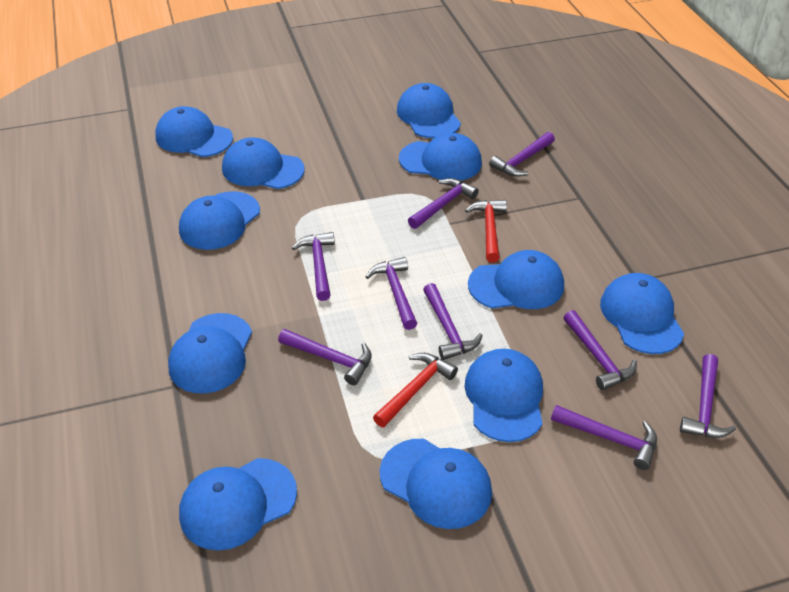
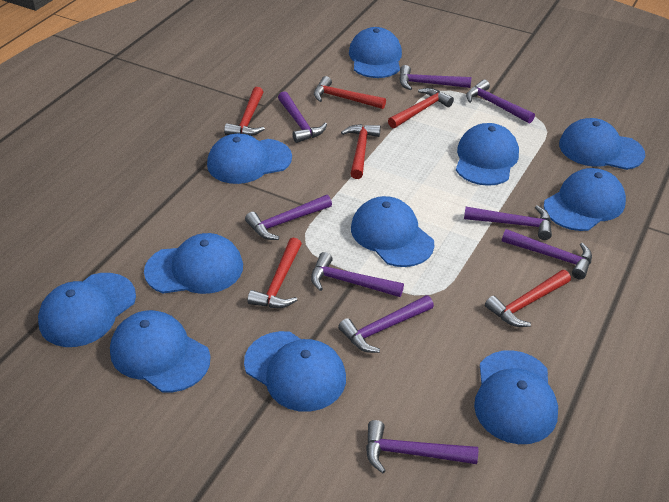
red hammer: 2 -> 6

